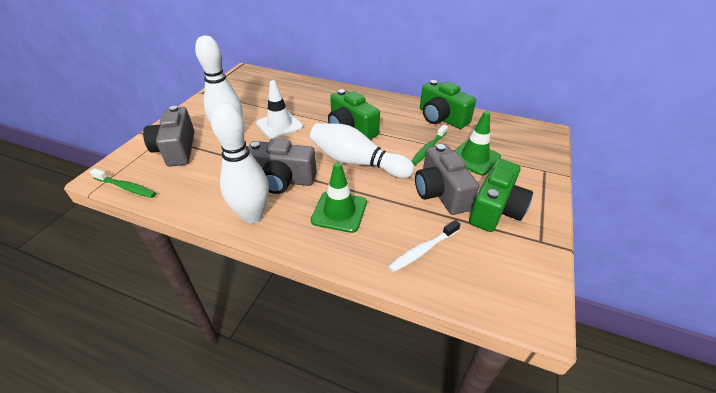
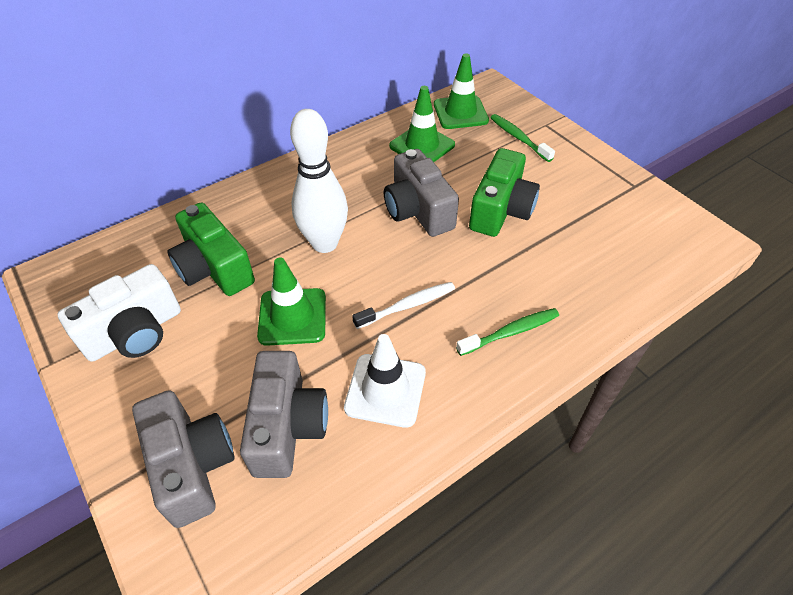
green camera: 3 -> 2
green traffic cone: 2 -> 3
white bowling pin: 3 -> 1
white camera: 0 -> 1

